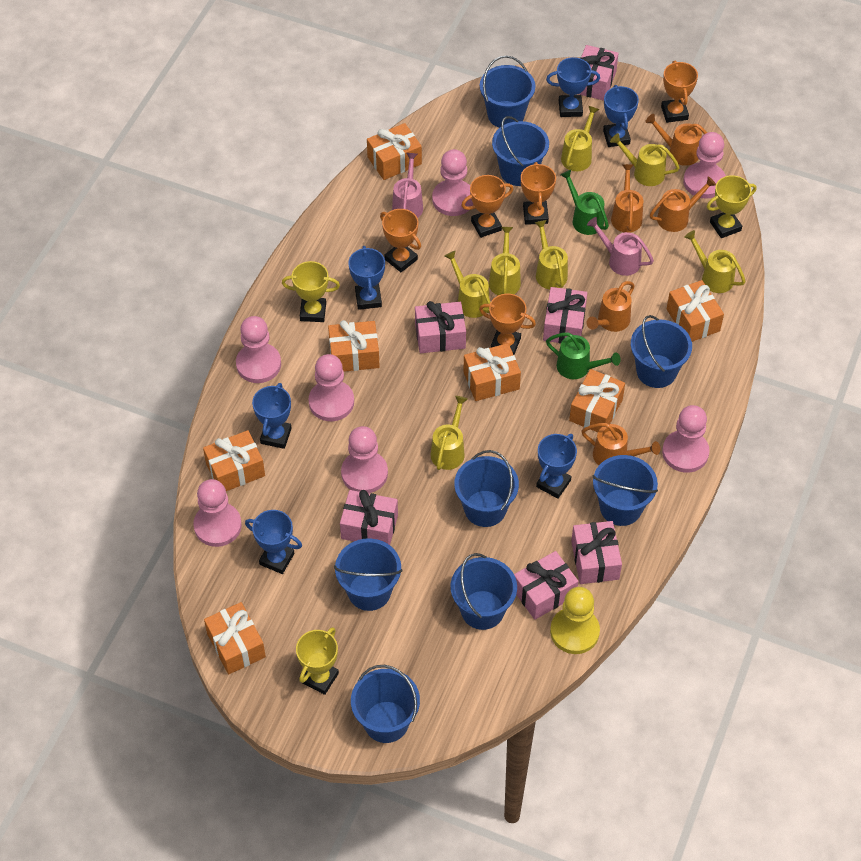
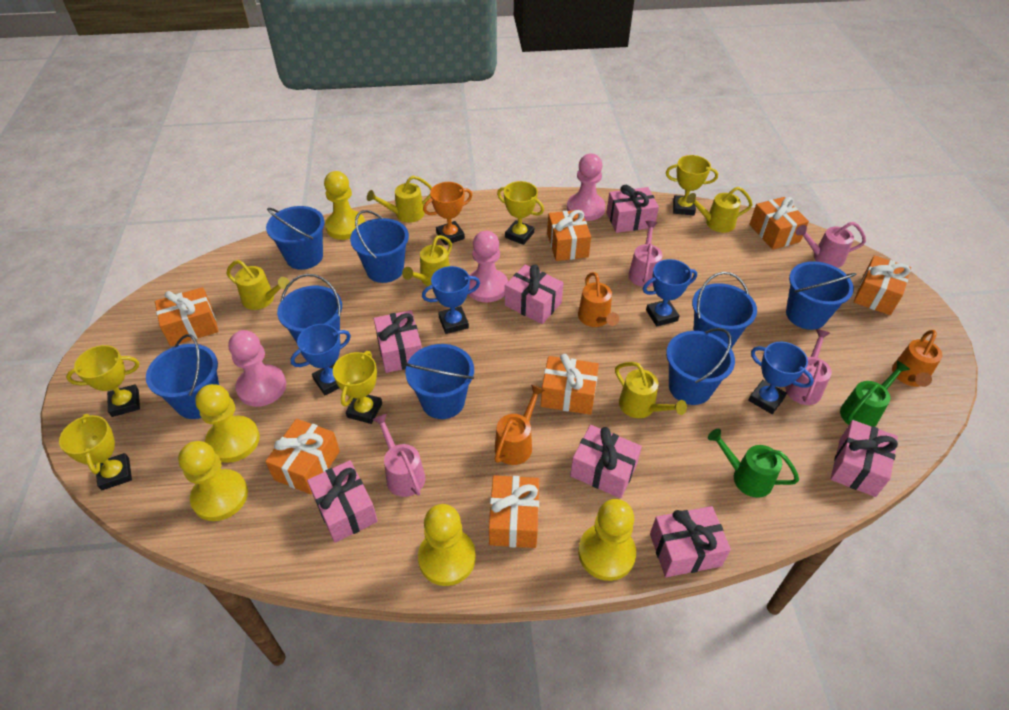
blue trophy: 6 -> 4
orange trophy: 5 -> 1
orange watering can: 5 -> 3
pink gift: 6 -> 7
pink pawn: 7 -> 3
pink watering can: 2 -> 4
yellow pawn: 1 -> 5
yellow trophy: 3 -> 5
yellow watering can: 7 -> 5

